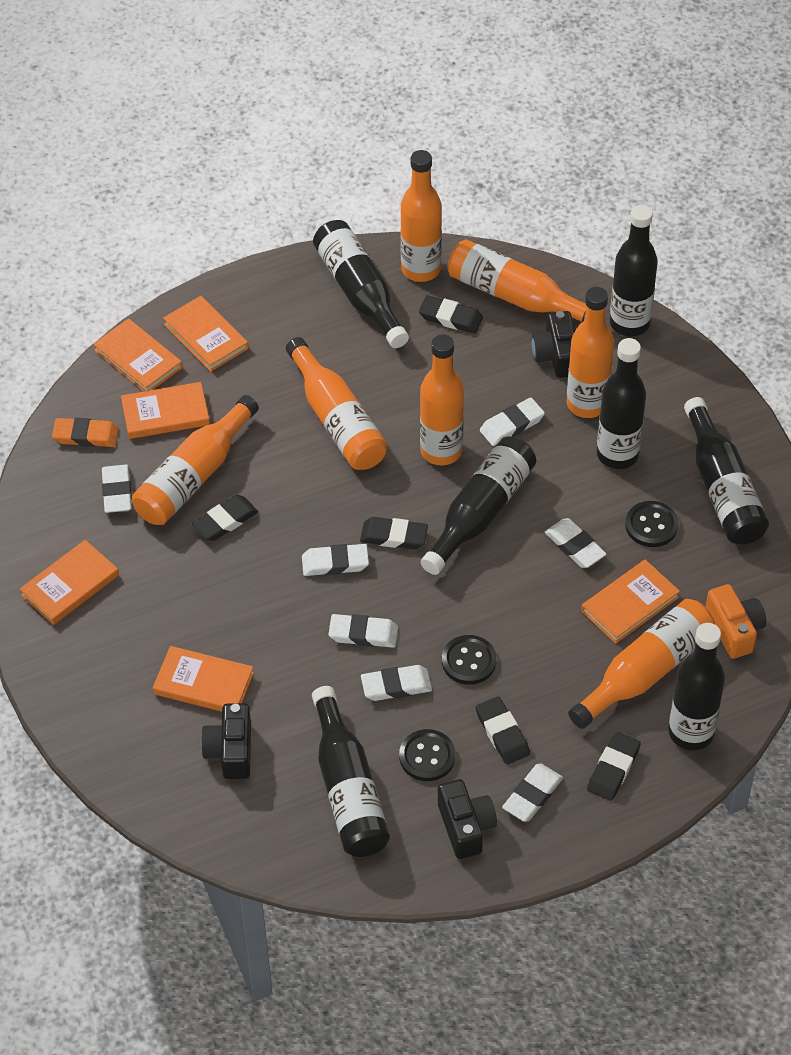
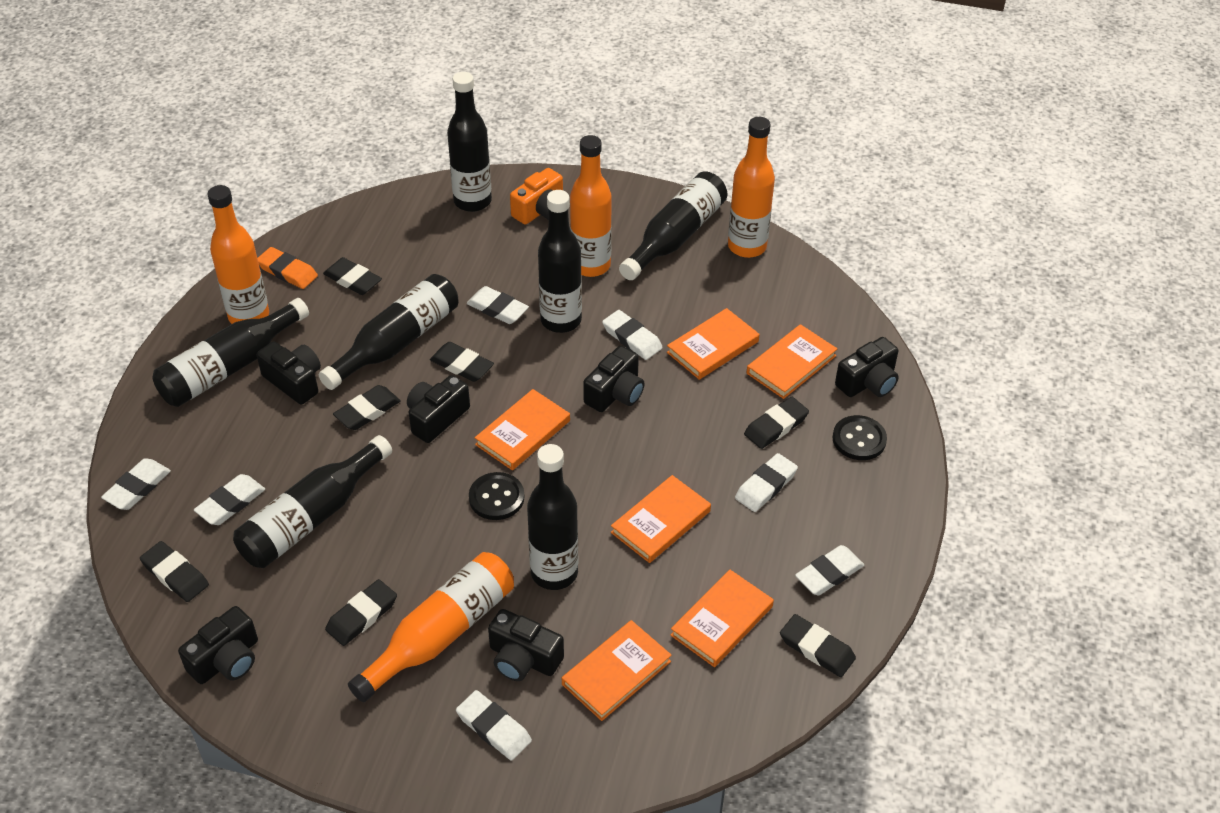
black button: 3 -> 2
black camera: 3 -> 6
black eraser: 5 -> 7
orange bottle: 7 -> 4

